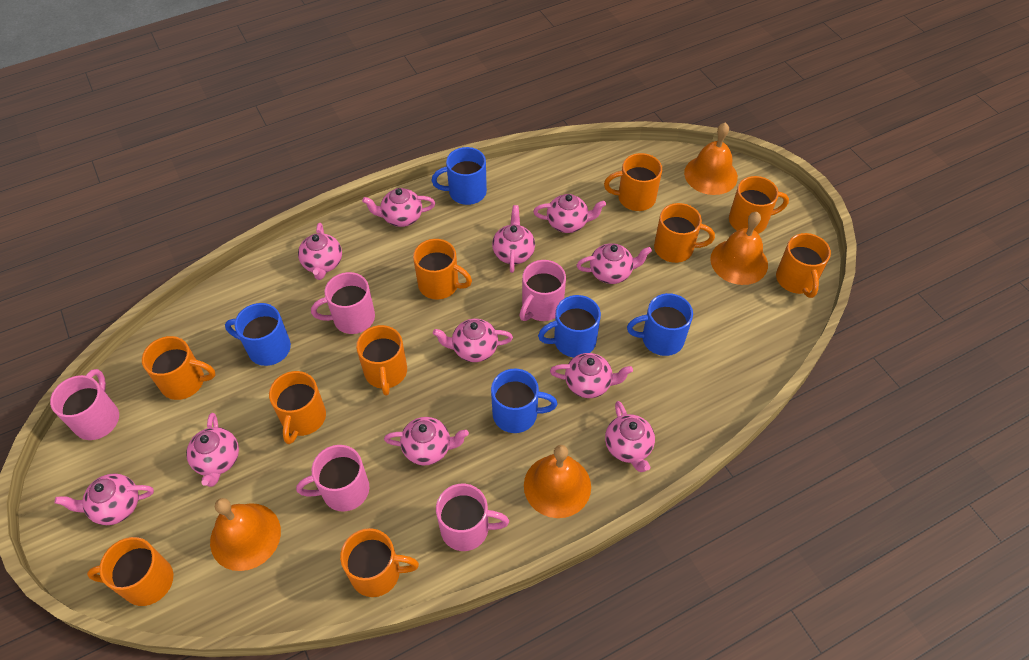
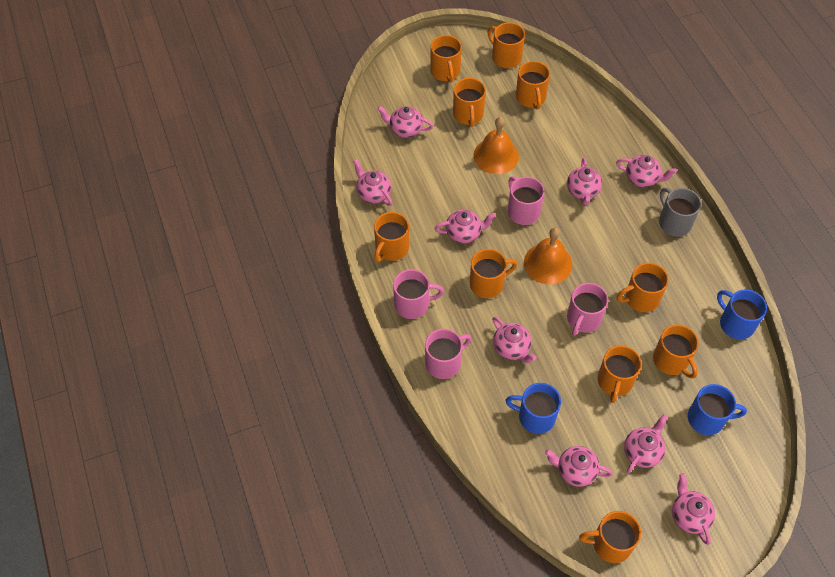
blue mug: 5 -> 3
grey mug: 0 -> 1
orange bell: 4 -> 2
pink mug: 5 -> 4
pink teapot: 11 -> 9

